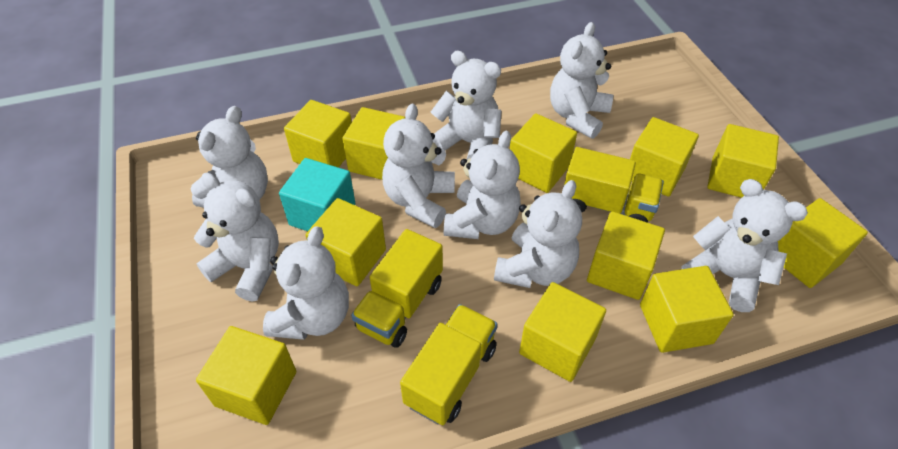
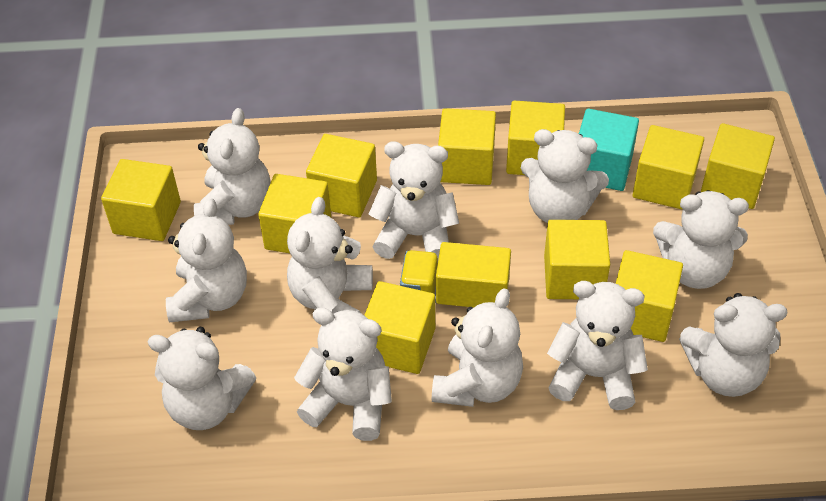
white teddy bear: 9 -> 11
yellow cube: 11 -> 10
yellow truck: 3 -> 1

